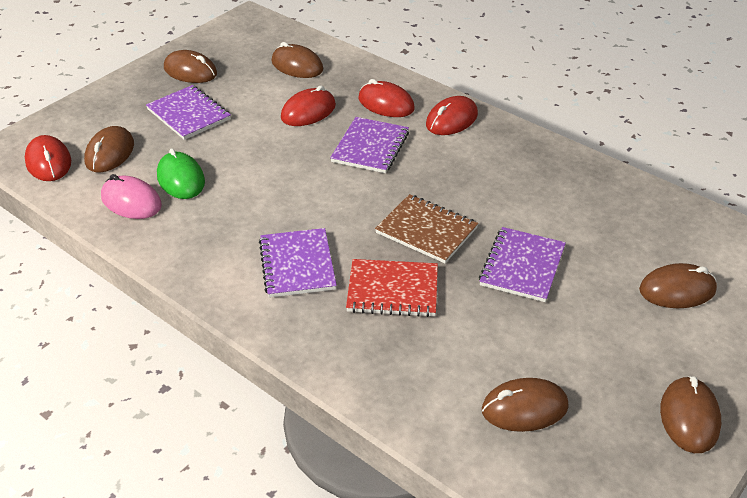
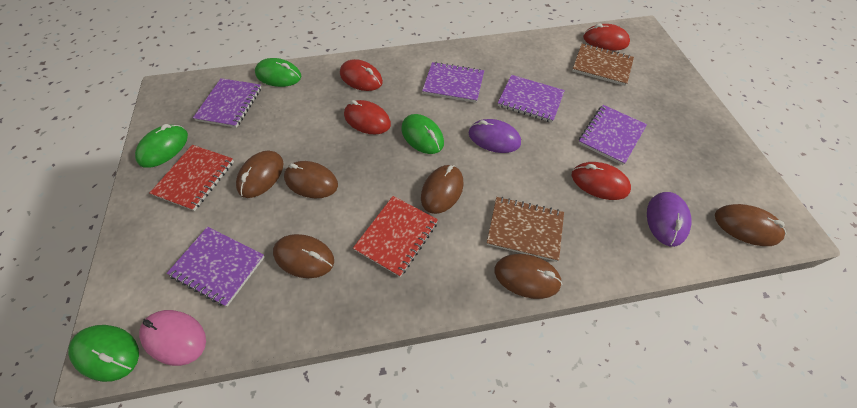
brown notebook: 1 -> 2
green mouse: 1 -> 4
purple mouse: 0 -> 2
purple notebook: 4 -> 5
red notebook: 1 -> 2

